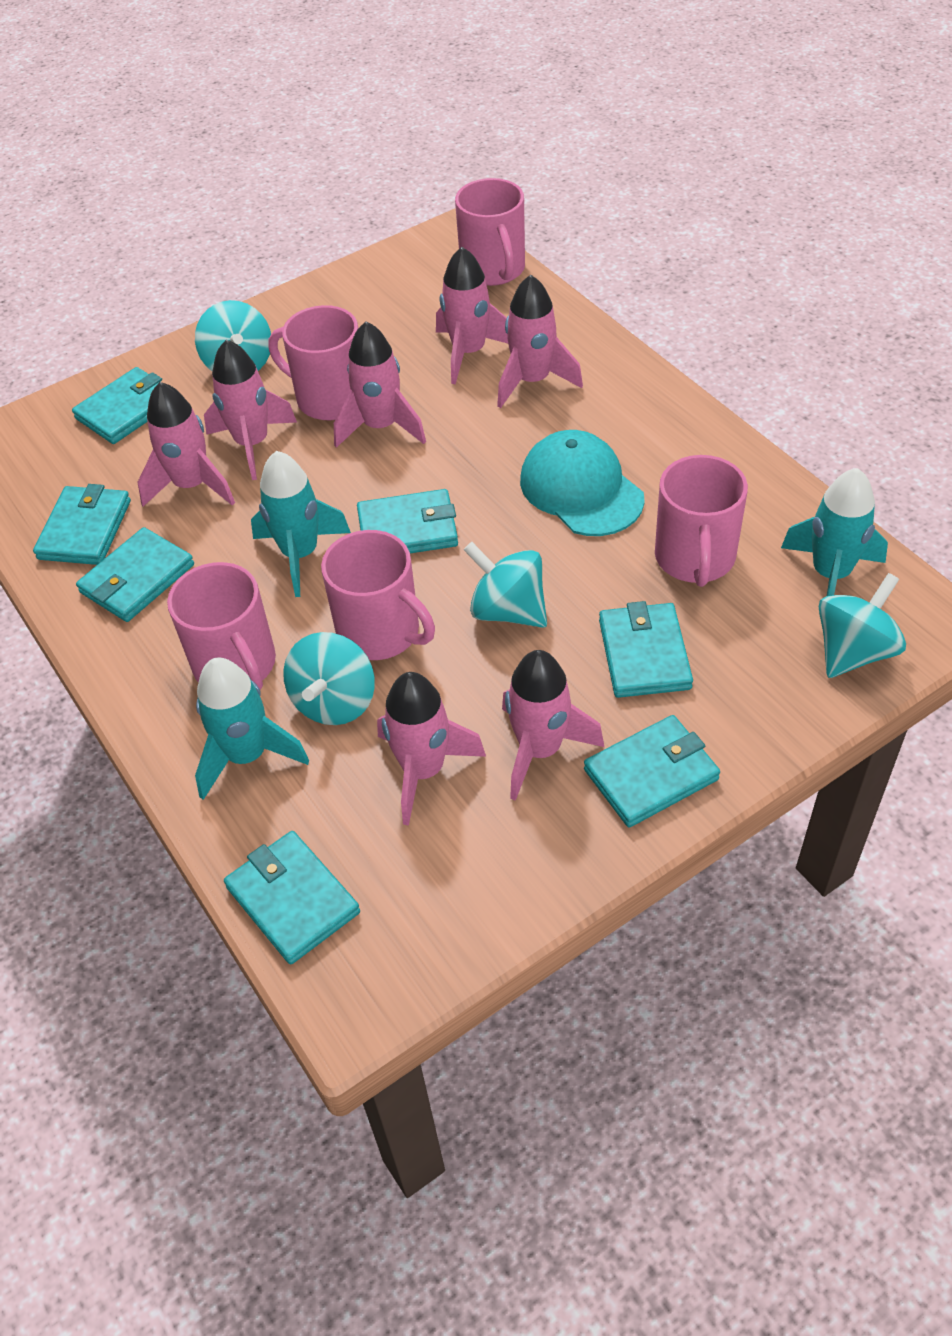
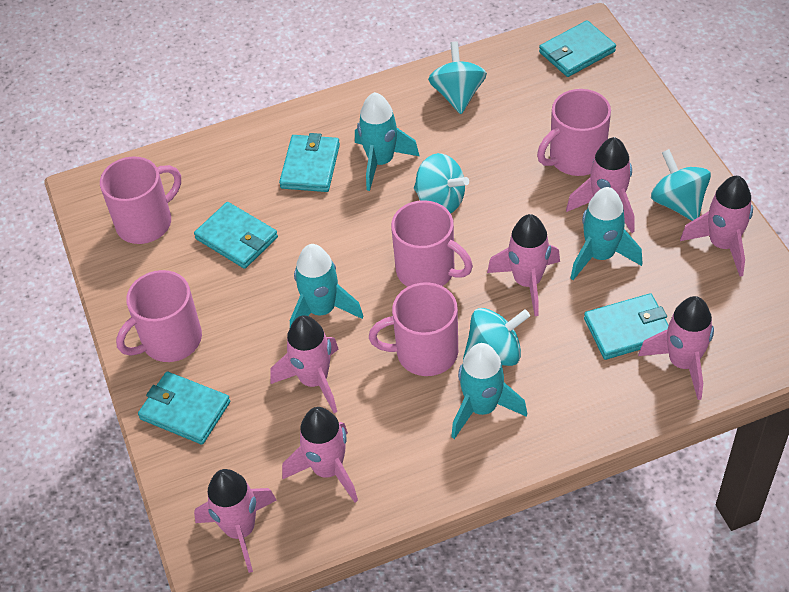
turquoise cap: 1 -> 0
turquoise rocket: 3 -> 4
turquoise wallet: 7 -> 5

